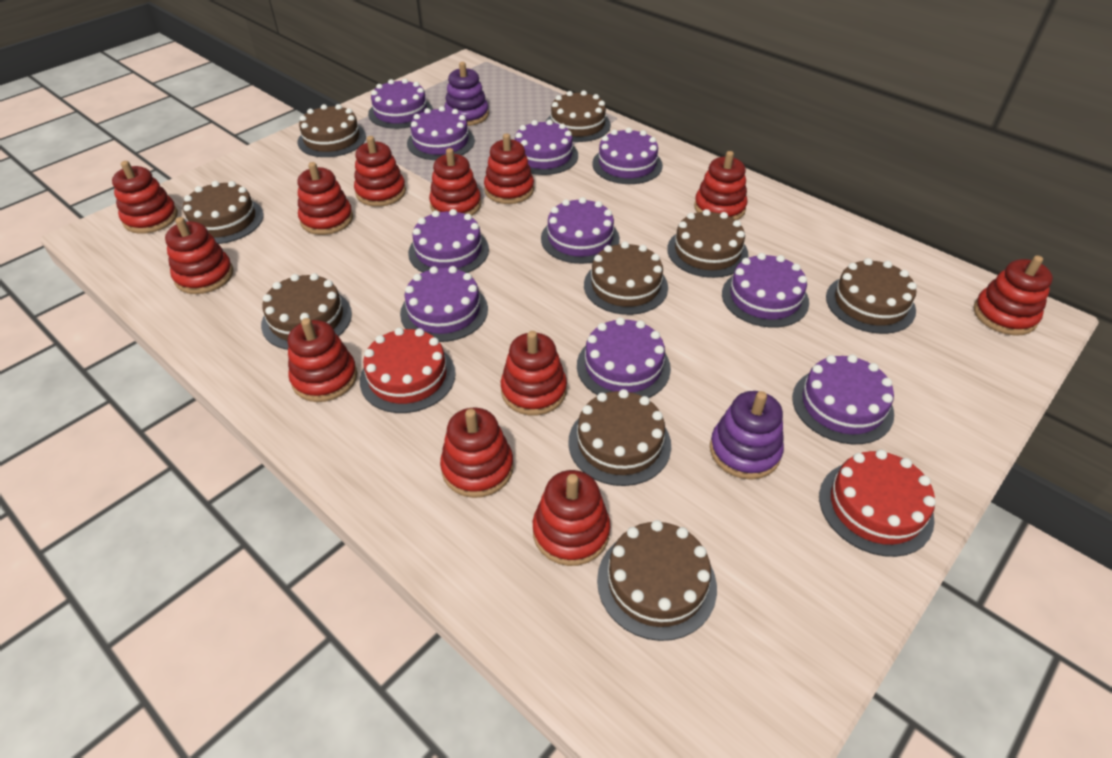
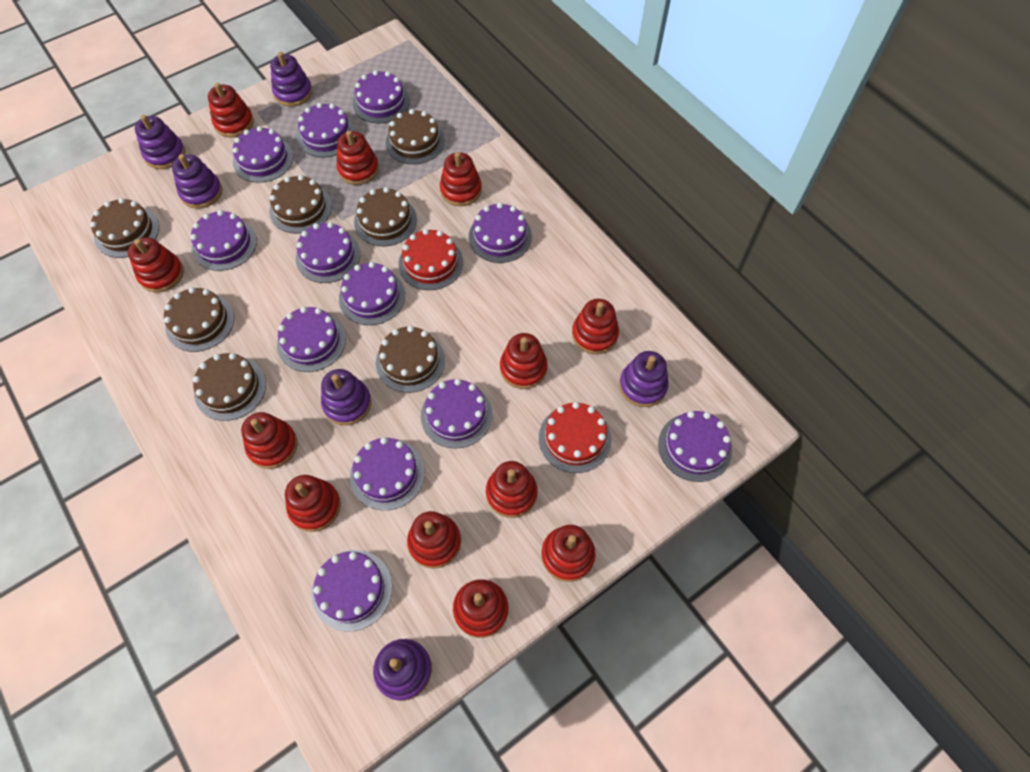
brown cake: 9 -> 7
purple cake: 10 -> 12
purple stacking toy: 2 -> 6

